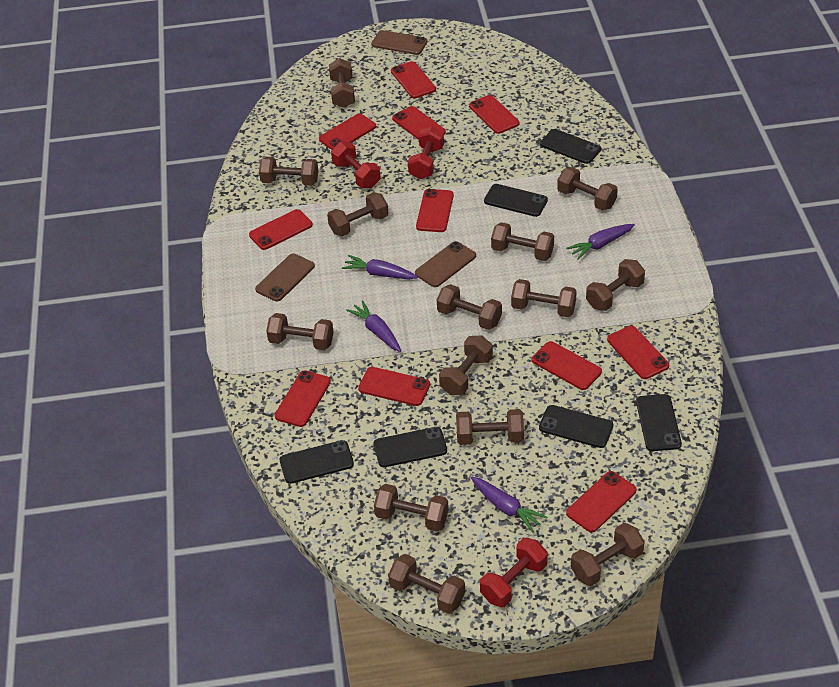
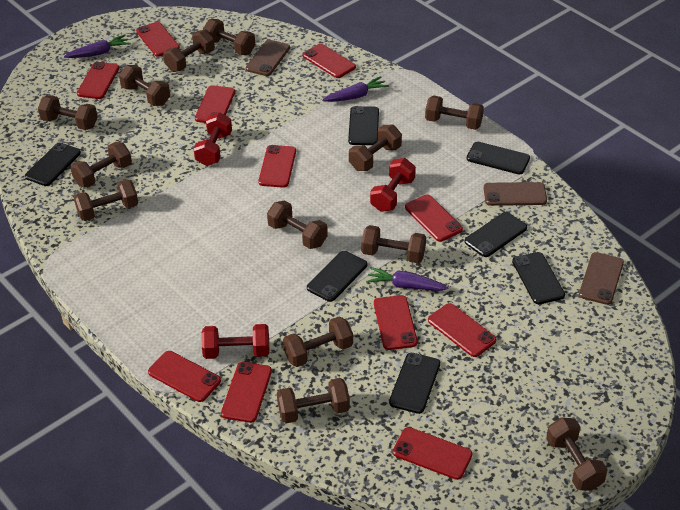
black phone: 6 -> 7
brown dumbbell: 14 -> 13
purple carrot: 4 -> 3

